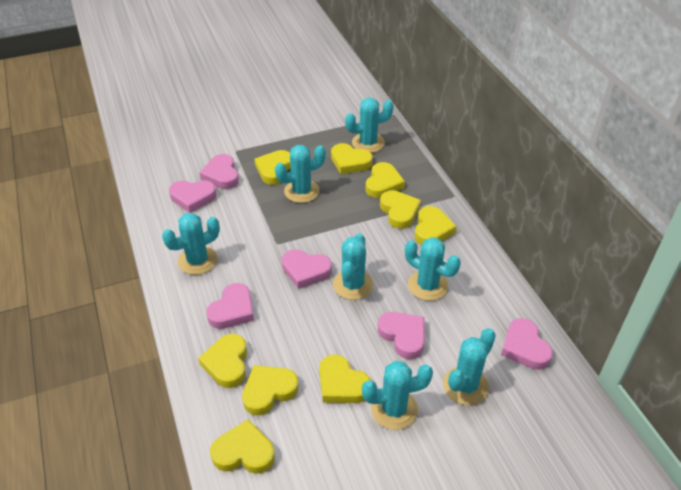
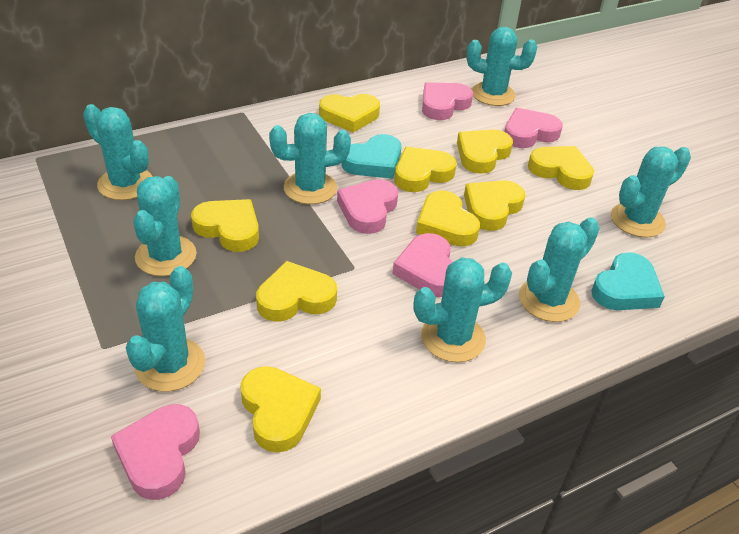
pink heart: 6 -> 5
turquoise cactus: 7 -> 8
turquoise heart: 0 -> 2

